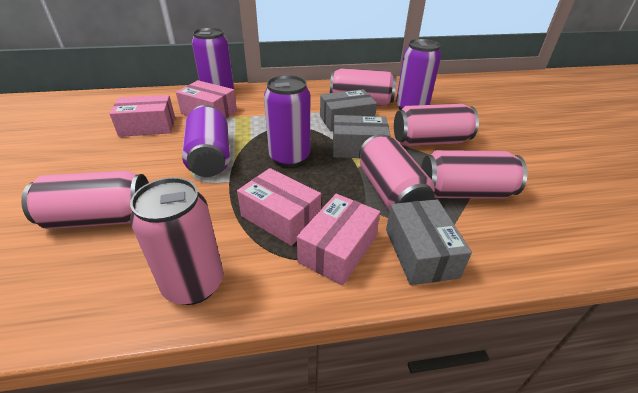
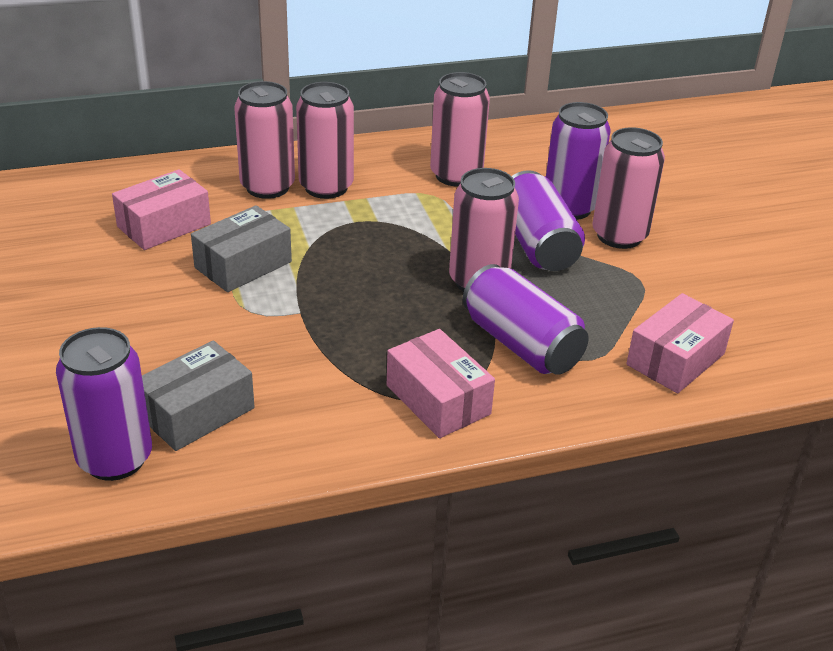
grey box: 3 -> 2
pink box: 4 -> 3
pink can: 6 -> 5

